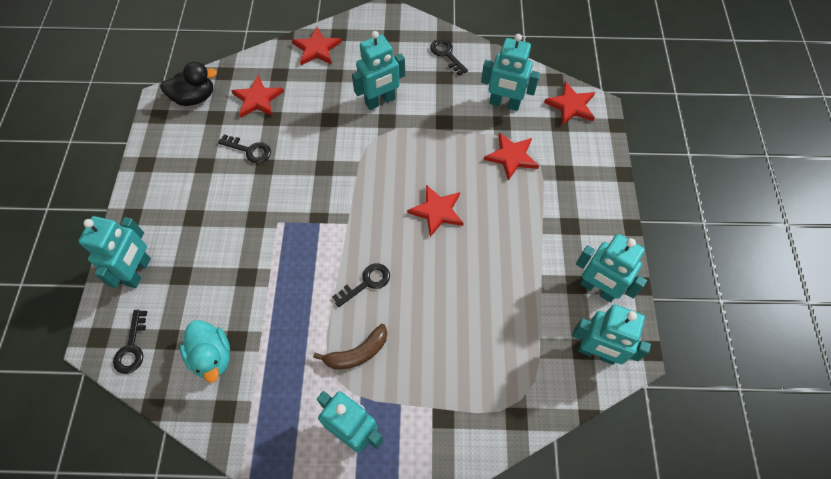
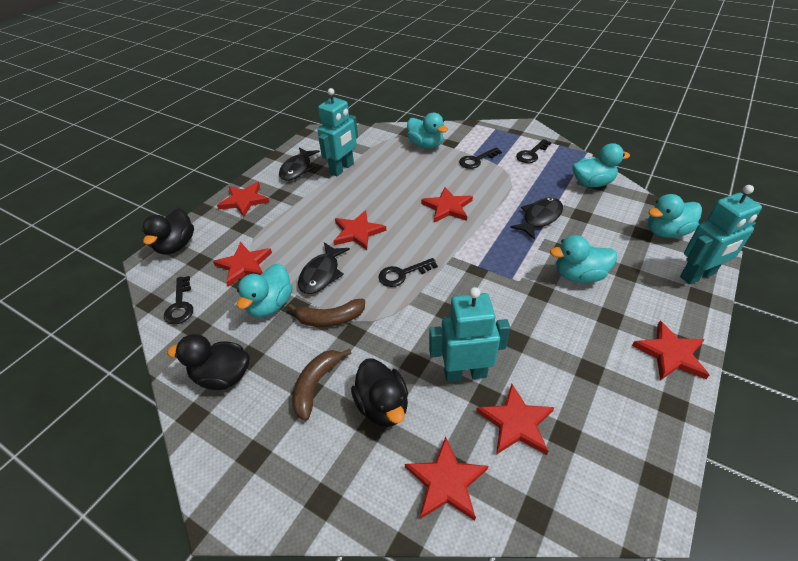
black duck: 1 -> 3
black fish: 0 -> 3
brown banana: 1 -> 2
red star: 5 -> 7
turquoise duck: 1 -> 5
turquoise robot: 6 -> 3

